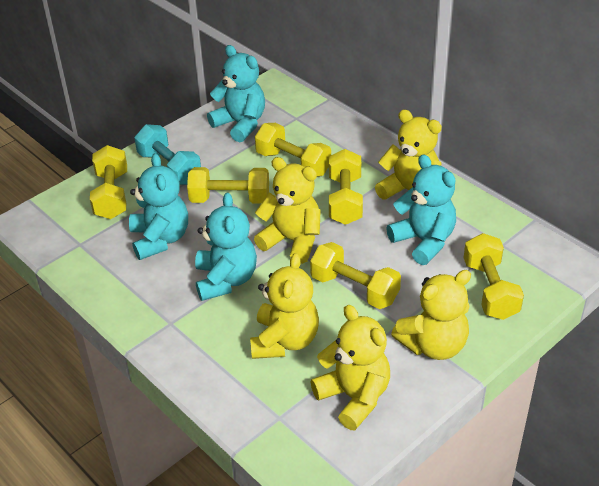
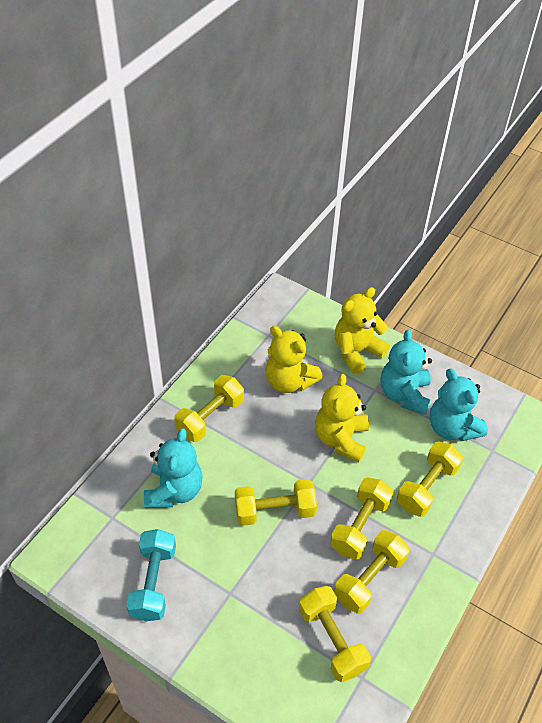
turquoise teddy bear: 4 -> 3
yellow teddy bear: 5 -> 3

